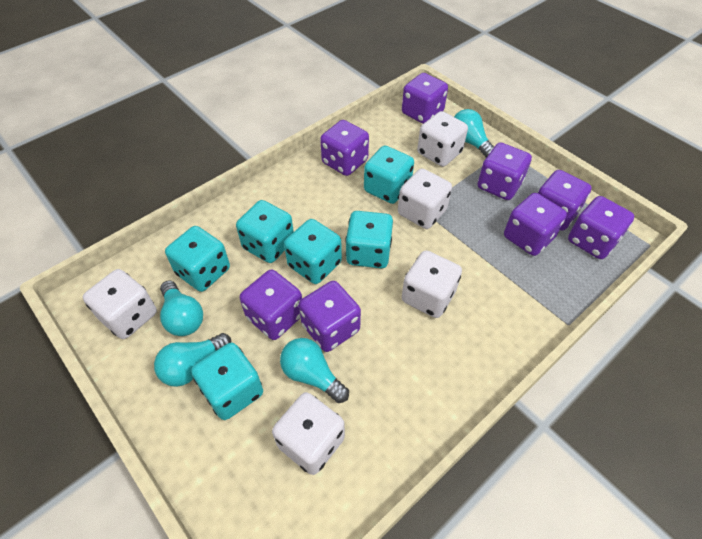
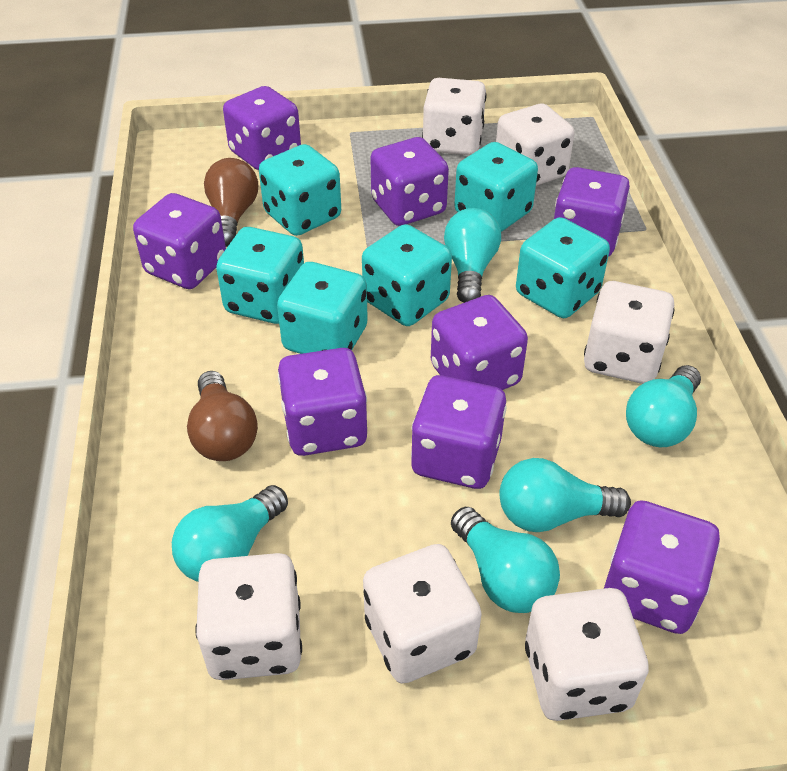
brown light bulb: 0 -> 2
turquoise light bulb: 4 -> 5
white dice: 5 -> 6

